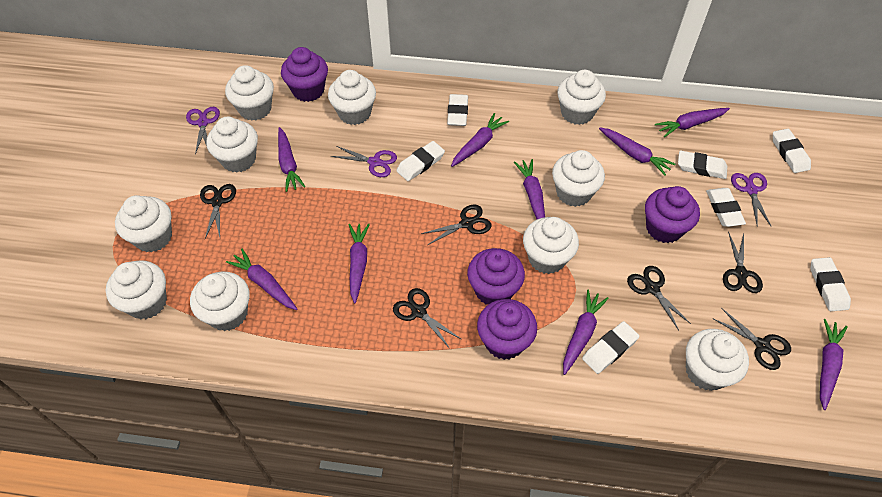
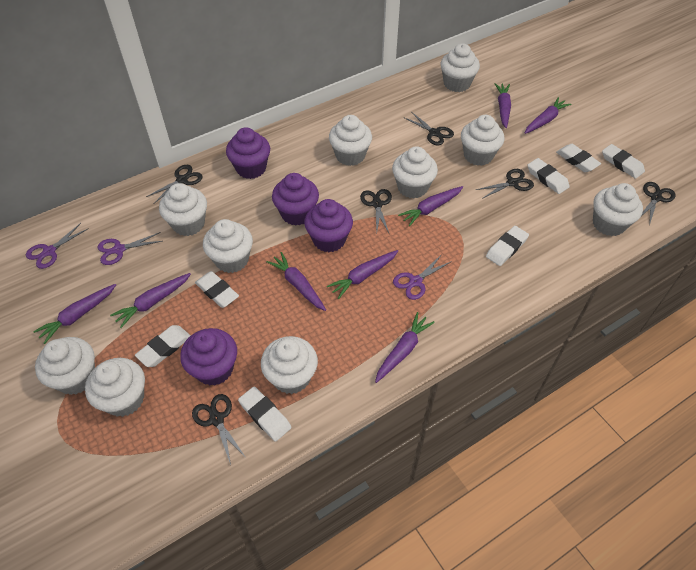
purple carrot: 9 -> 8

